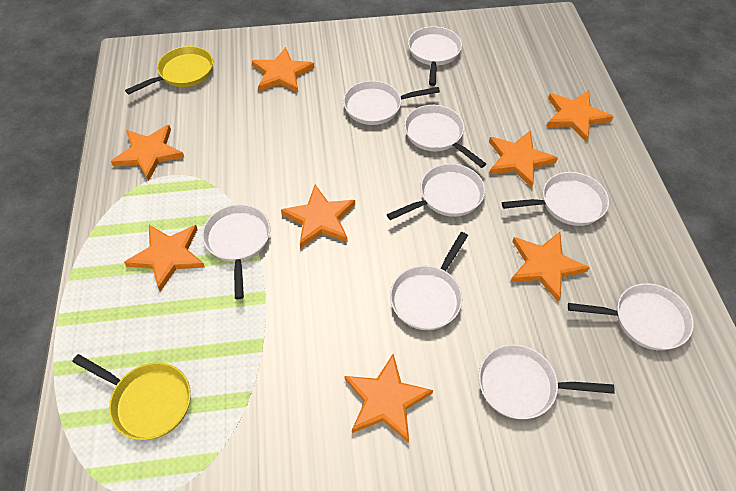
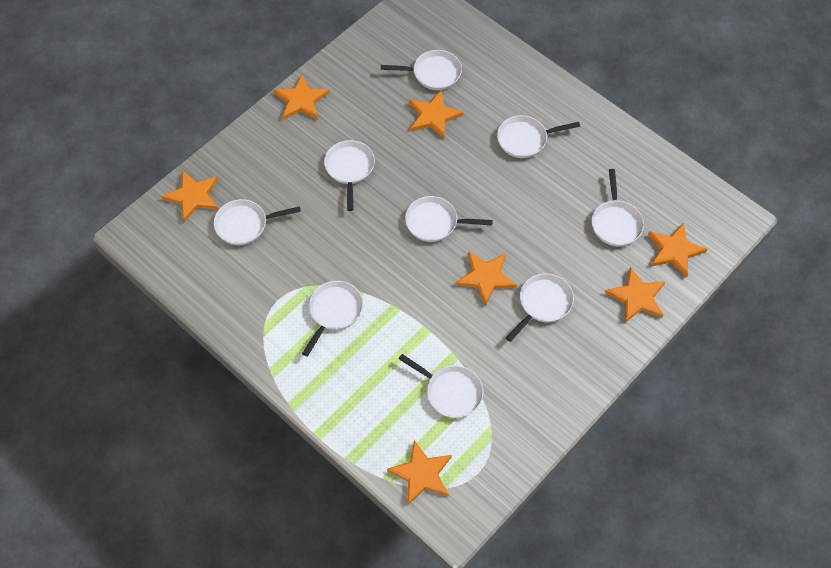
orange star: 8 -> 7
yellow pan: 2 -> 0

